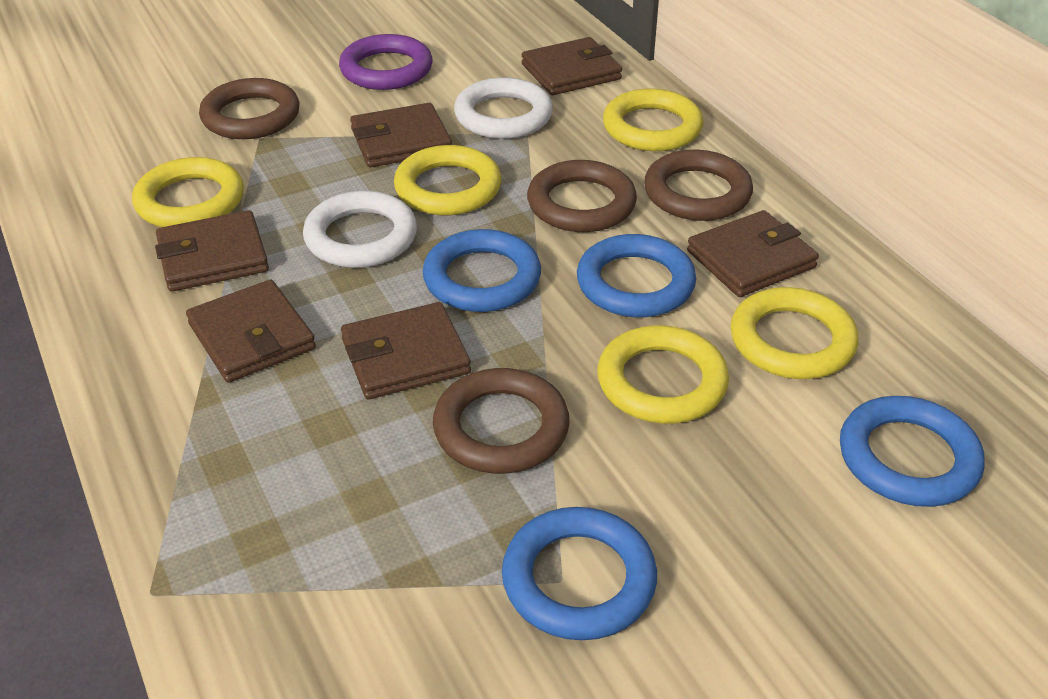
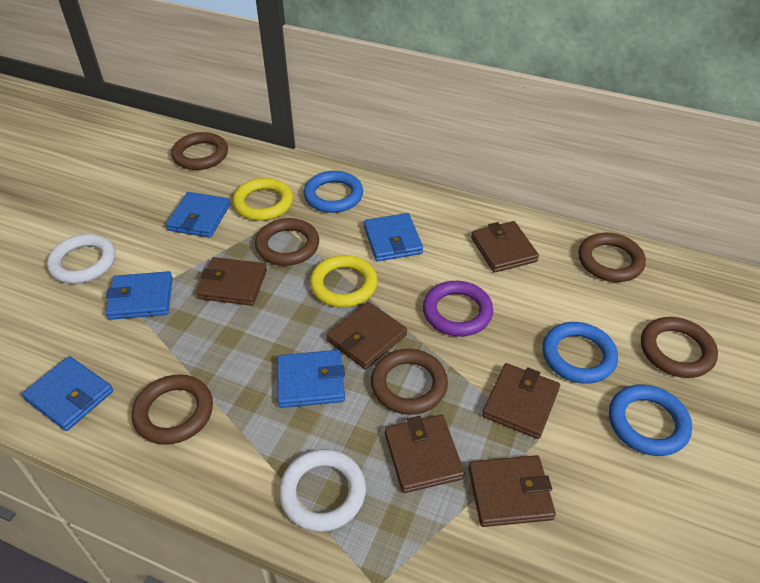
blue ring: 4 -> 3
blue wallet: 0 -> 5
brown ring: 4 -> 6
yellow ring: 5 -> 2

